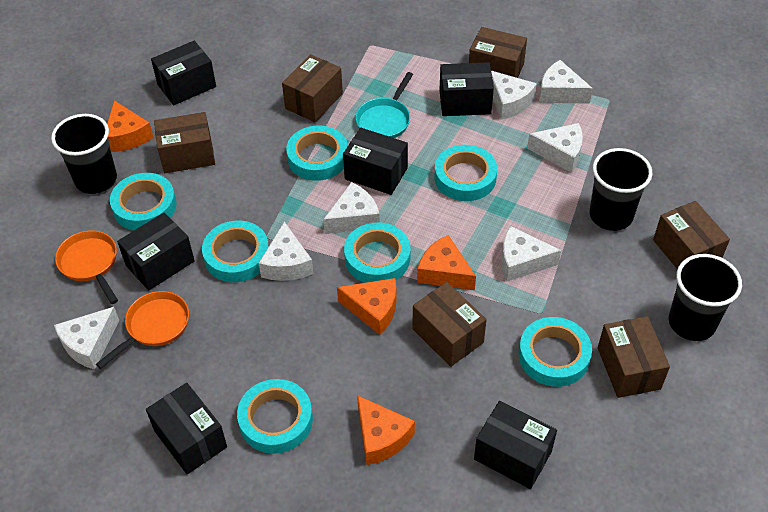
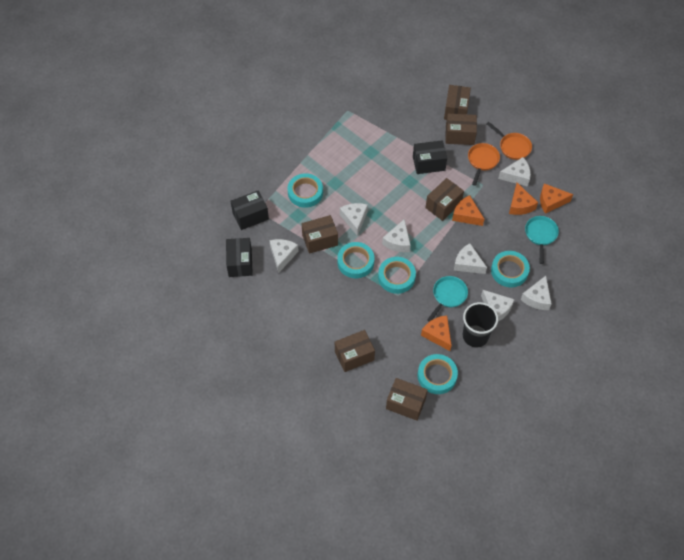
black box: 6 -> 3
black cup: 3 -> 1
turquoise pan: 1 -> 2
turquoise tape: 7 -> 5

